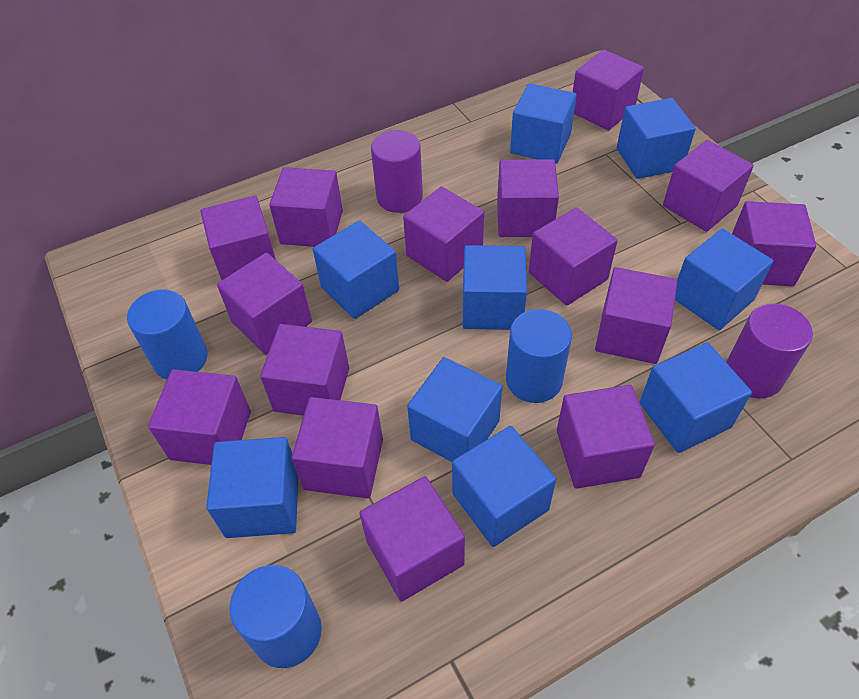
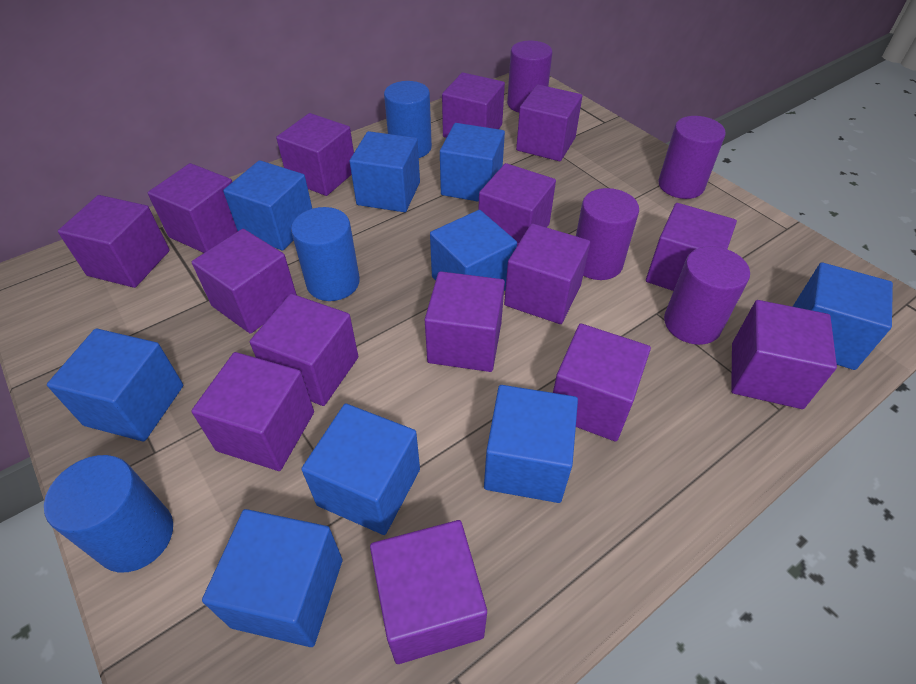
purple cylinder: 2 -> 4

